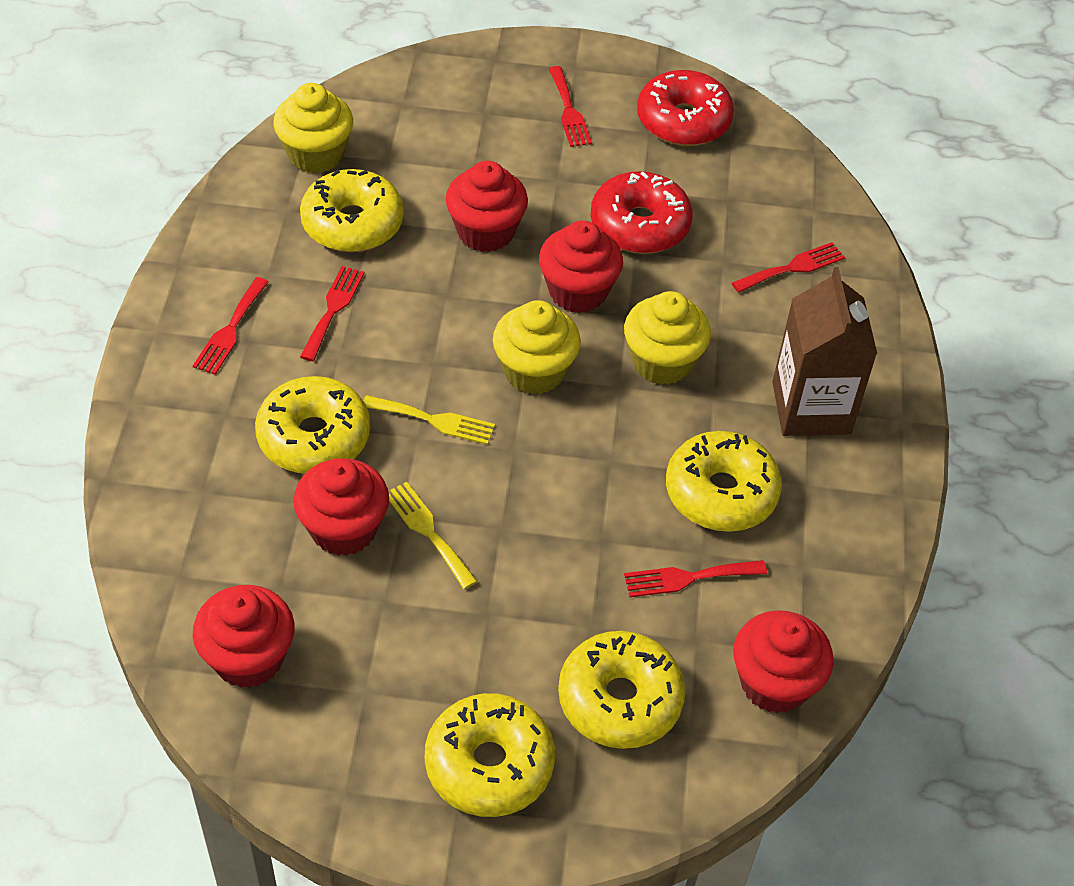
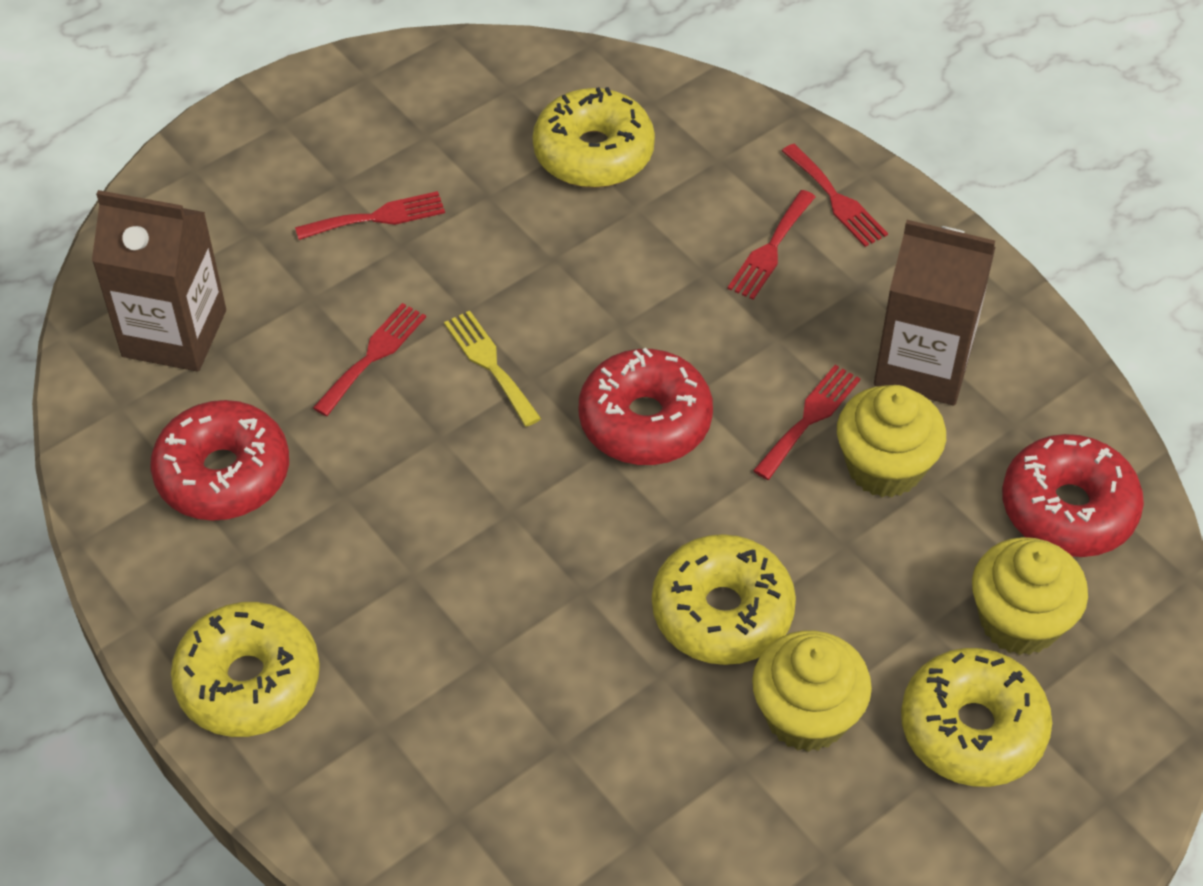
brown carton: 1 -> 2
red cupcake: 5 -> 0
red donut: 2 -> 3
yellow donut: 5 -> 4
yellow fork: 2 -> 1

